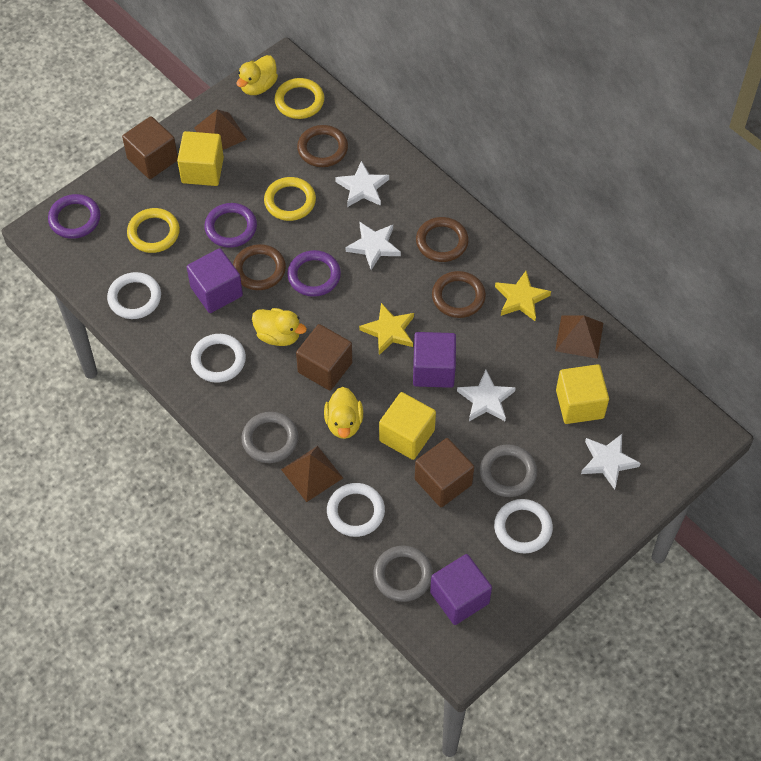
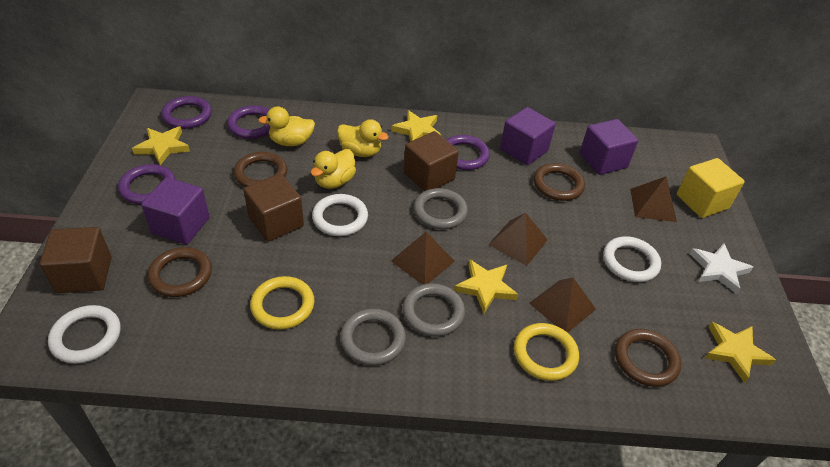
brown pyramid: 3 -> 4
purple ring: 3 -> 4
white ring: 4 -> 3
white star: 4 -> 1
yellow cube: 3 -> 1
yellow ring: 3 -> 2
yellow star: 2 -> 4

